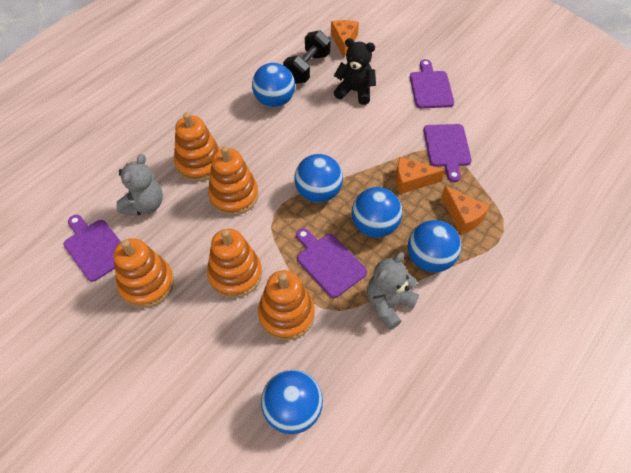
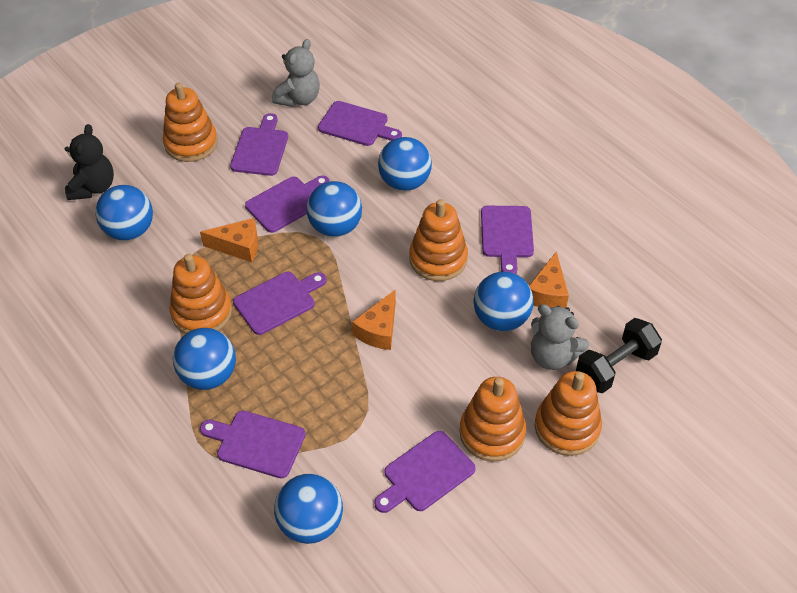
blue ball: 5 -> 6
purple cutting board: 4 -> 7

